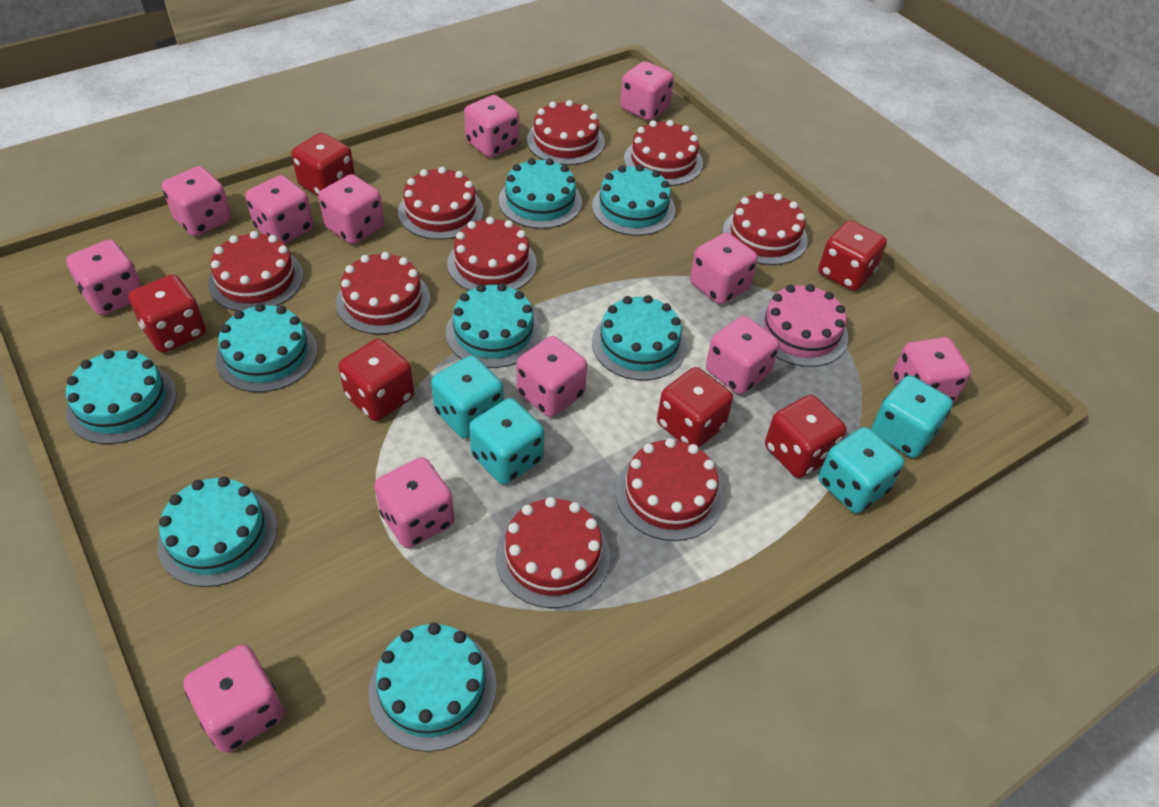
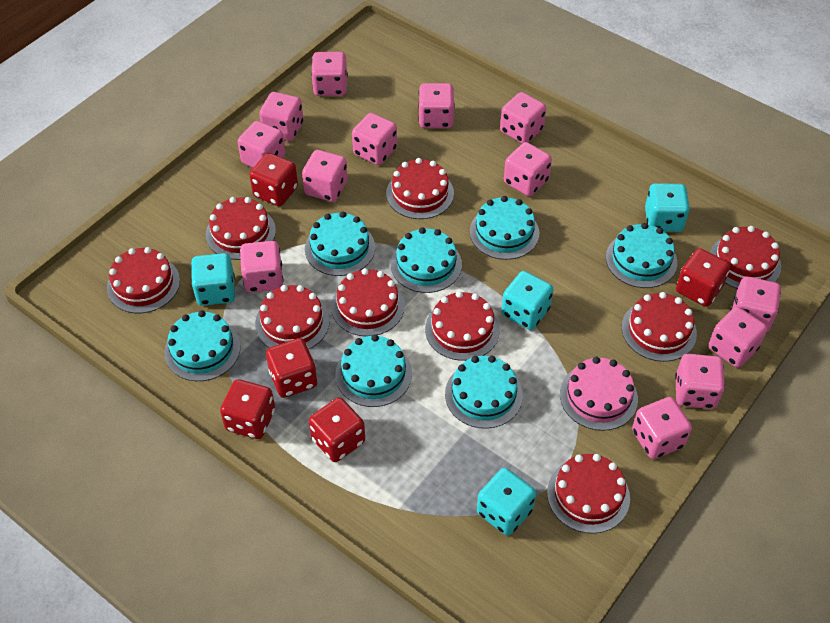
pink dice: 12 -> 13
red dice: 6 -> 5
turquoise cake: 8 -> 7

